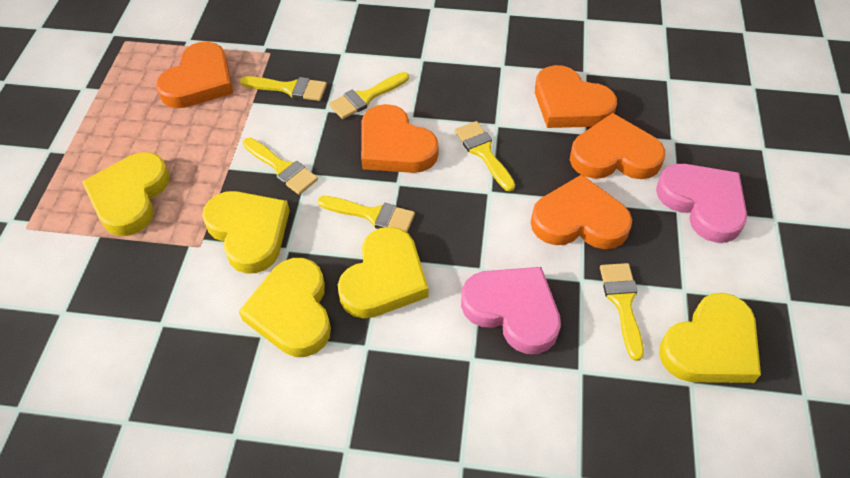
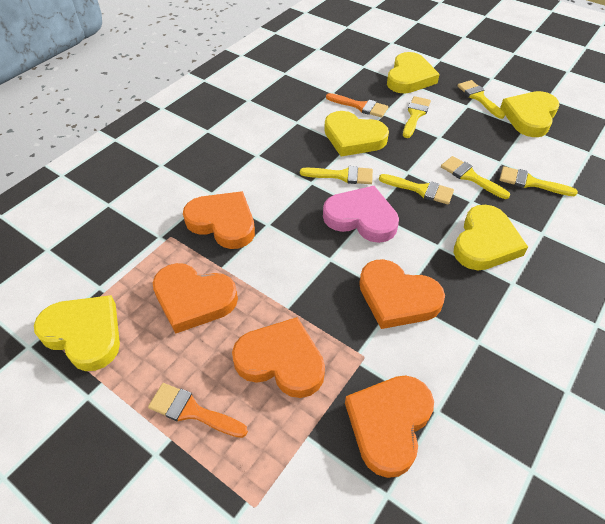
orange brush: 0 -> 2
pink heart: 2 -> 1

